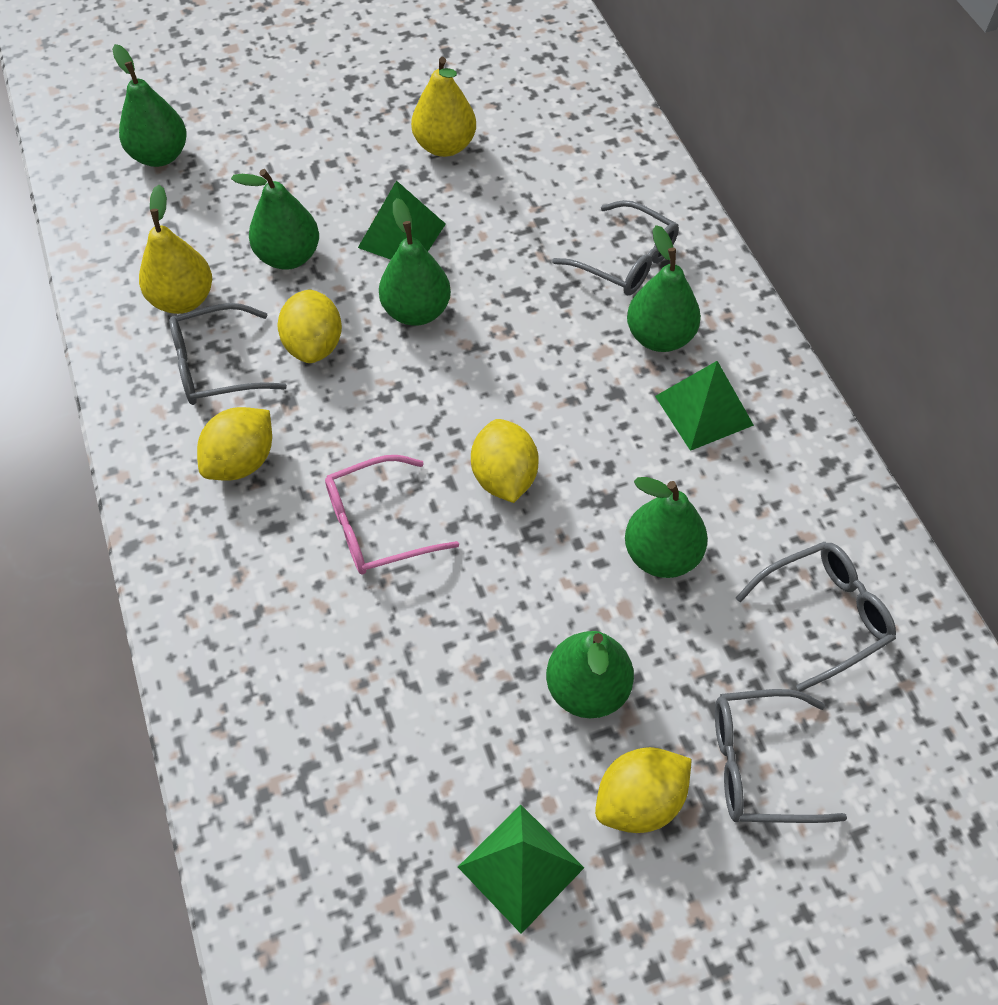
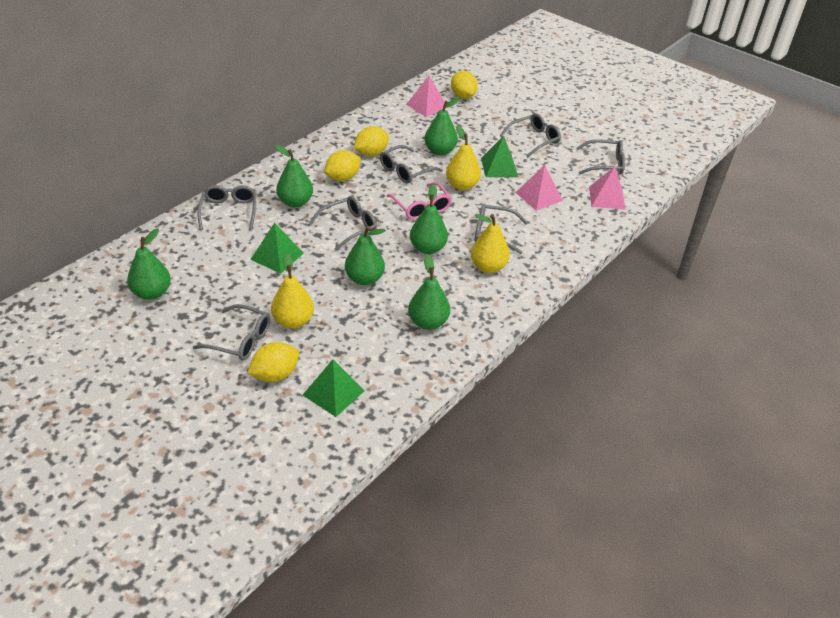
grey glasses: 4 -> 7
pink pyramid: 0 -> 3
yellow pear: 2 -> 3

